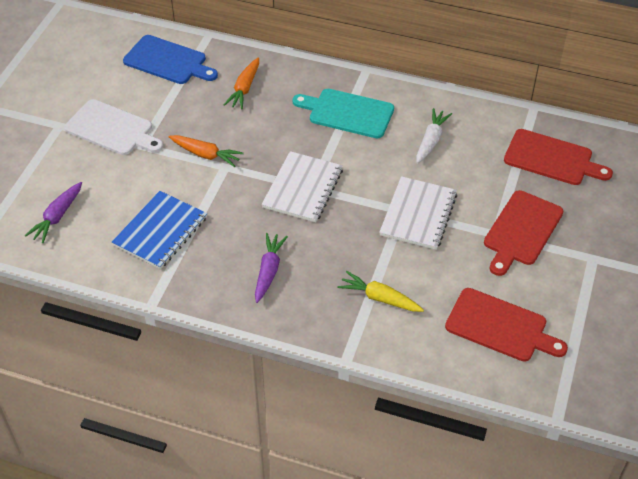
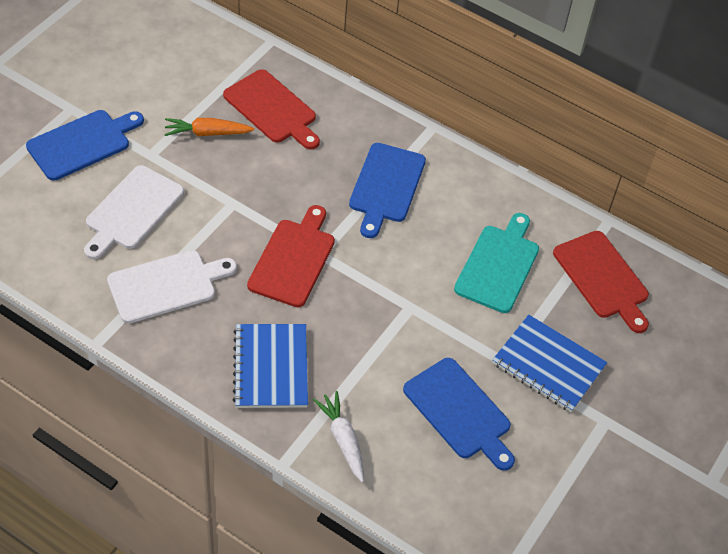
blue cutting board: 1 -> 3
blue notebook: 1 -> 2
orange carrot: 2 -> 1
purple carrot: 2 -> 0
white cutting board: 1 -> 2
white notebook: 2 -> 0
yellow carrot: 1 -> 0

